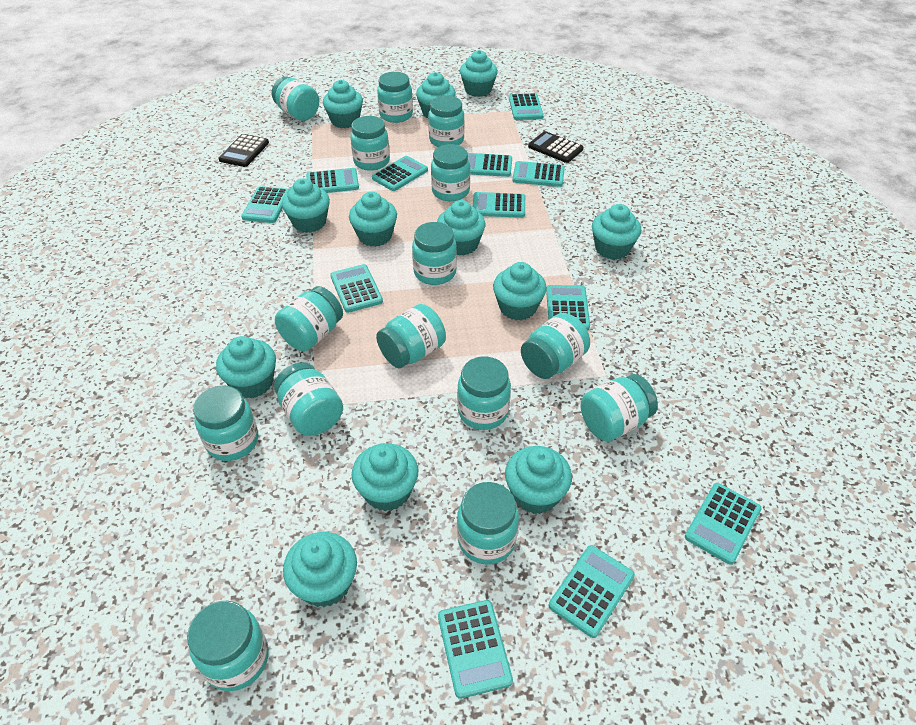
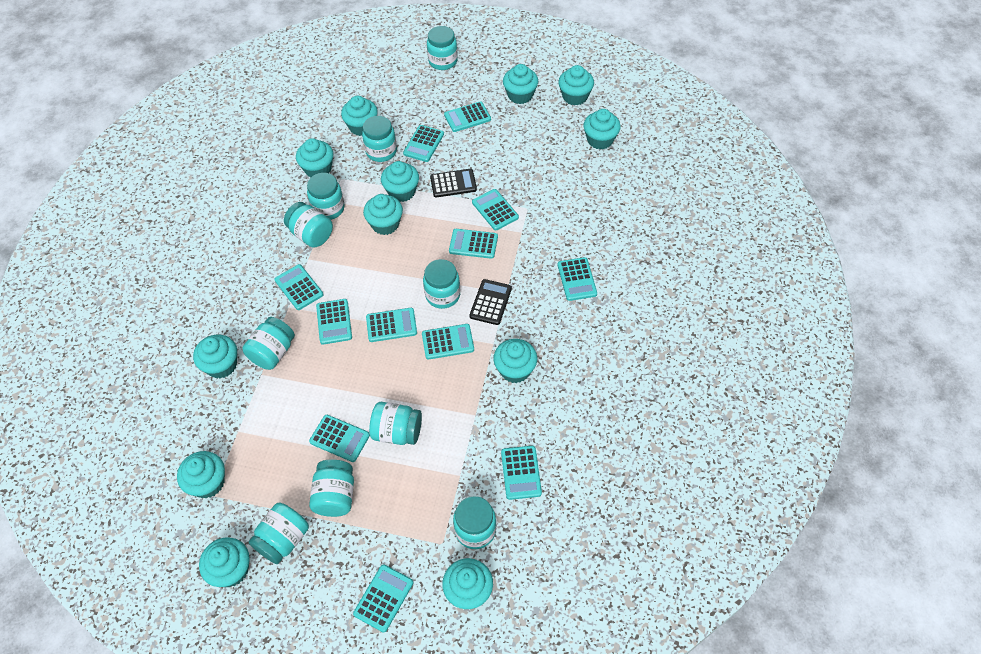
turquoise jar: 15 -> 10

